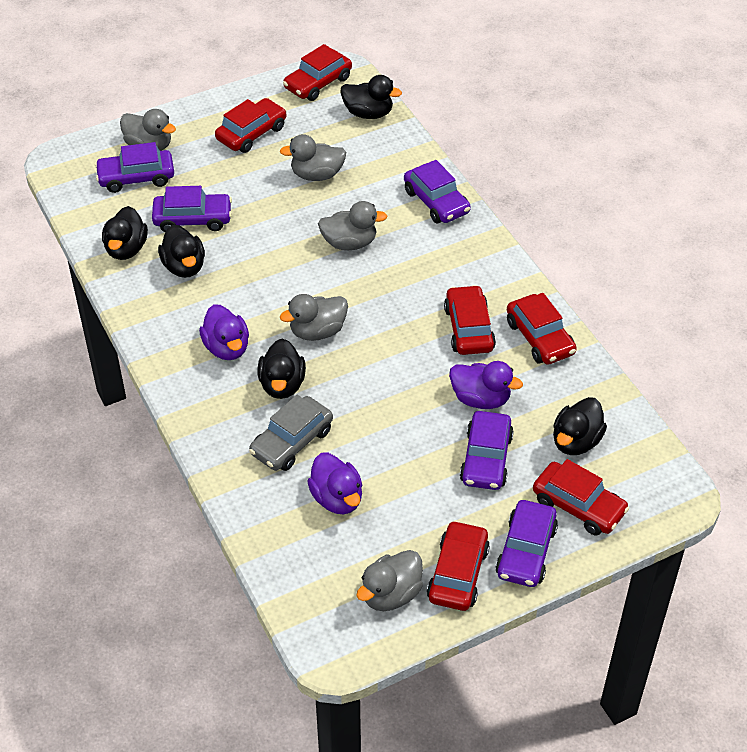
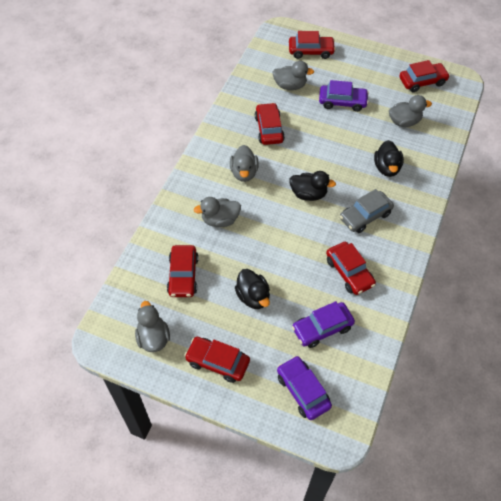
black duck: 5 -> 3
purple car: 5 -> 3
purple duck: 3 -> 0

